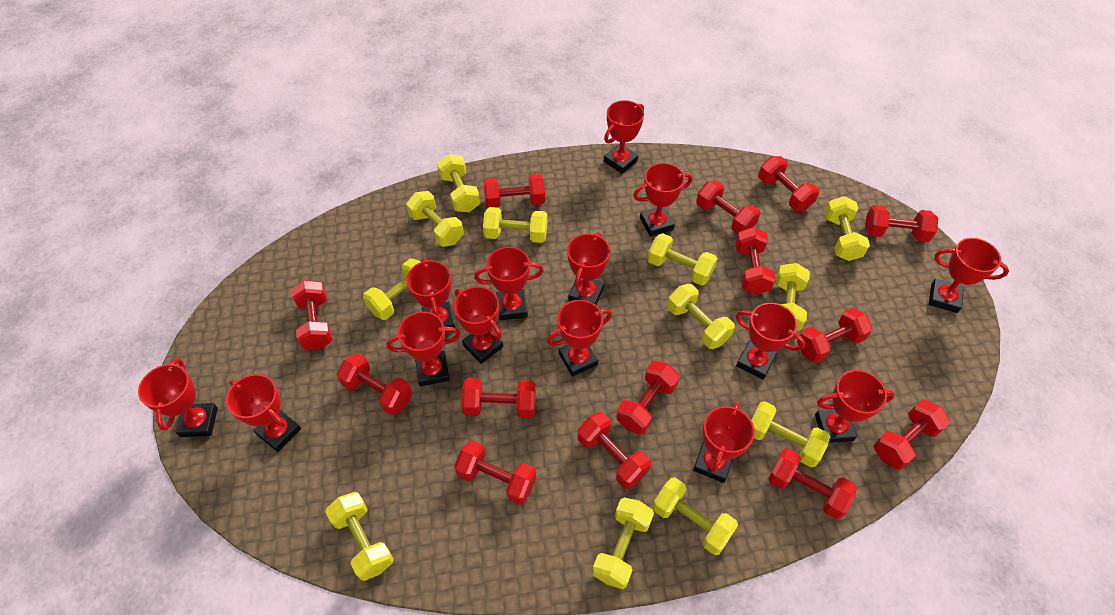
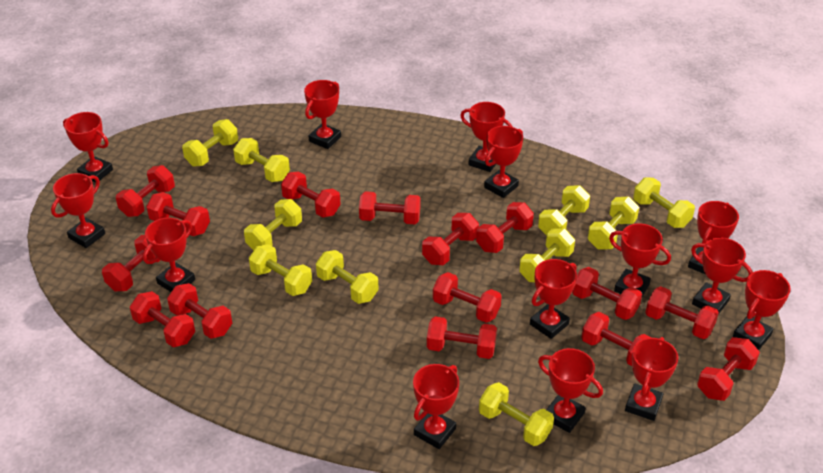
red dumbbell: 14 -> 15
yellow dumbbell: 12 -> 10

